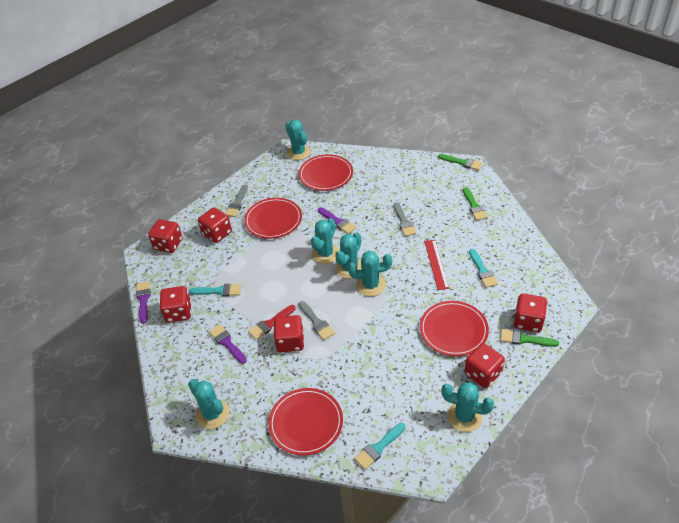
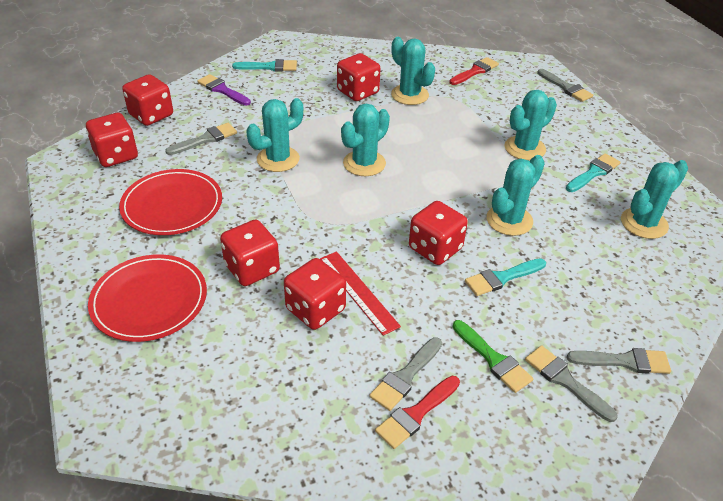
green brush: 3 -> 1
grey brush: 3 -> 5
purple brush: 3 -> 1
red brush: 1 -> 2
red plate: 4 -> 2

